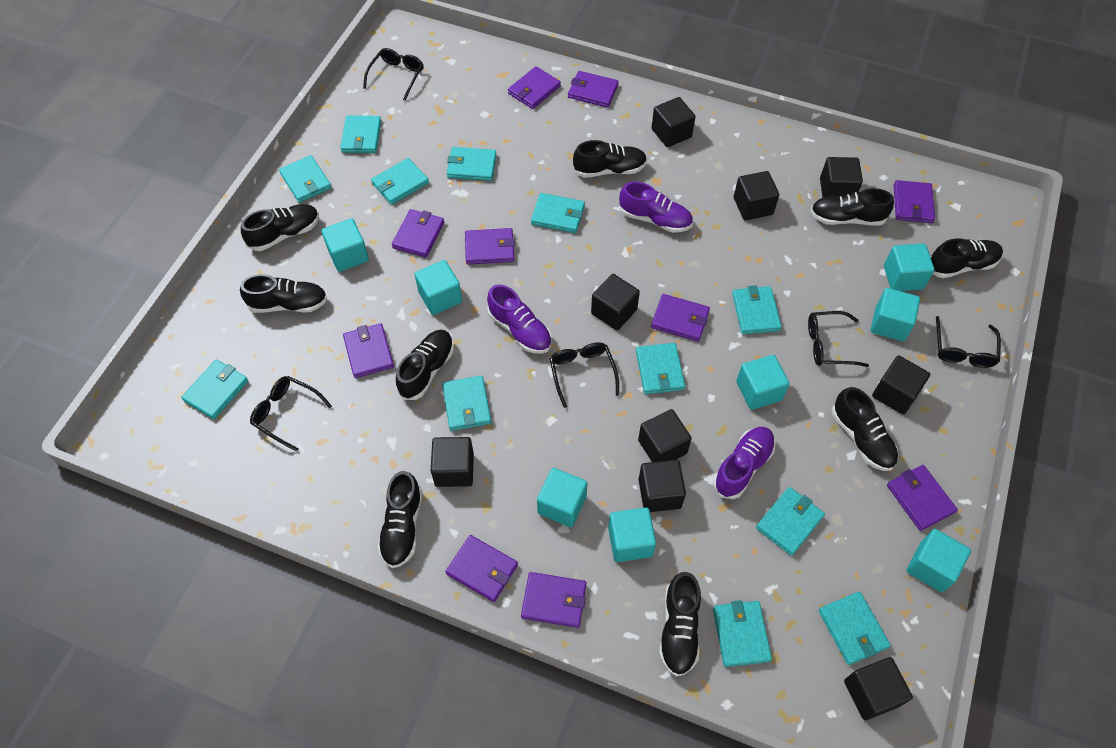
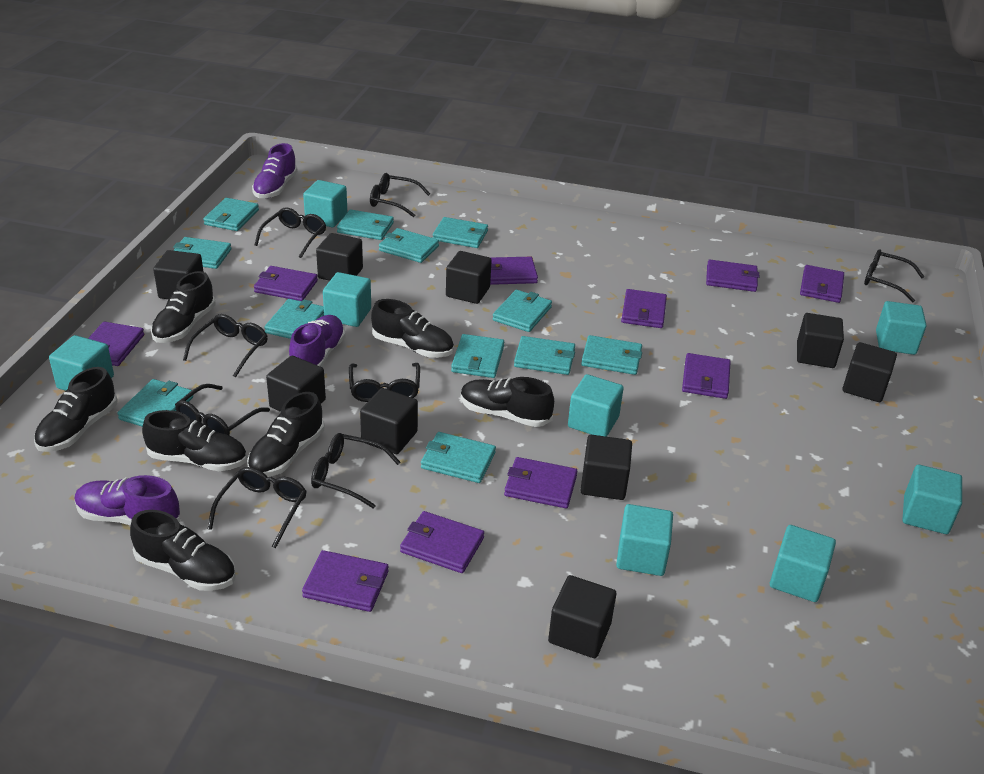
black glasses: 5 -> 8
black shoe: 9 -> 7

